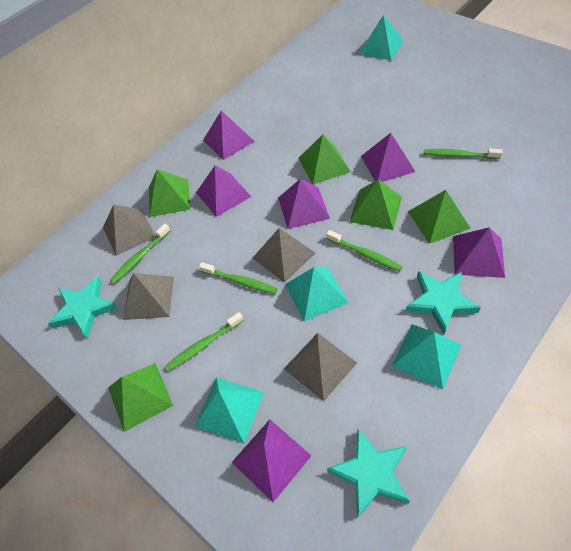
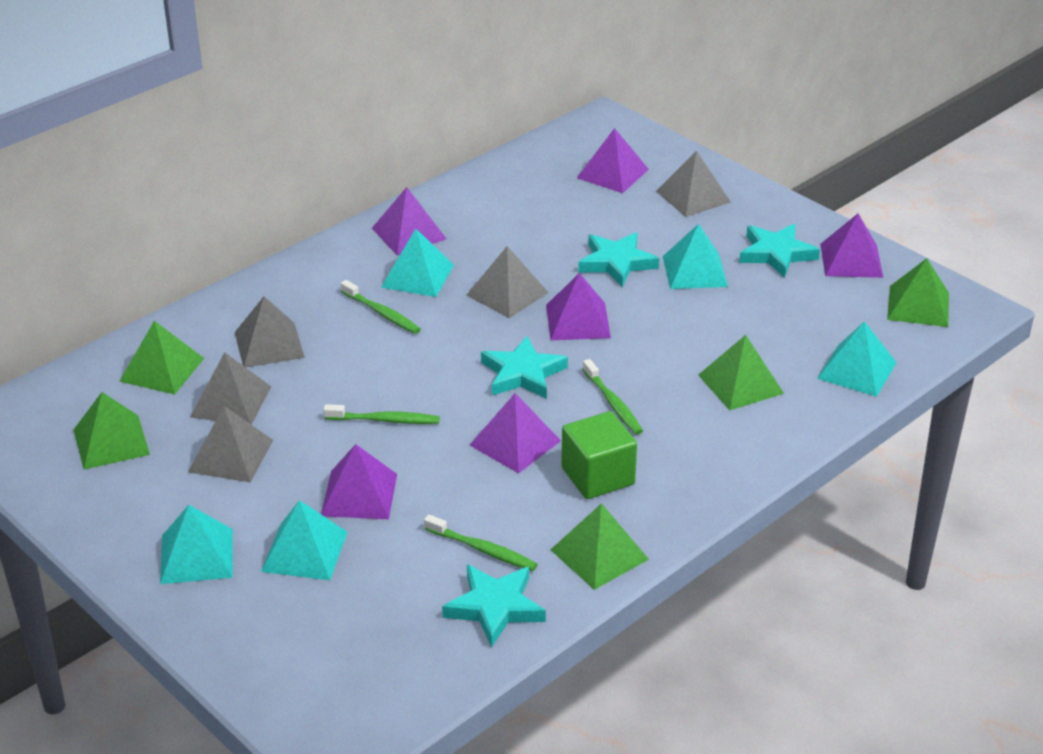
green cube: 0 -> 1
green toothbrush: 5 -> 4
grey pyramid: 4 -> 5
turquoise pyramid: 4 -> 5
turquoise star: 3 -> 4

